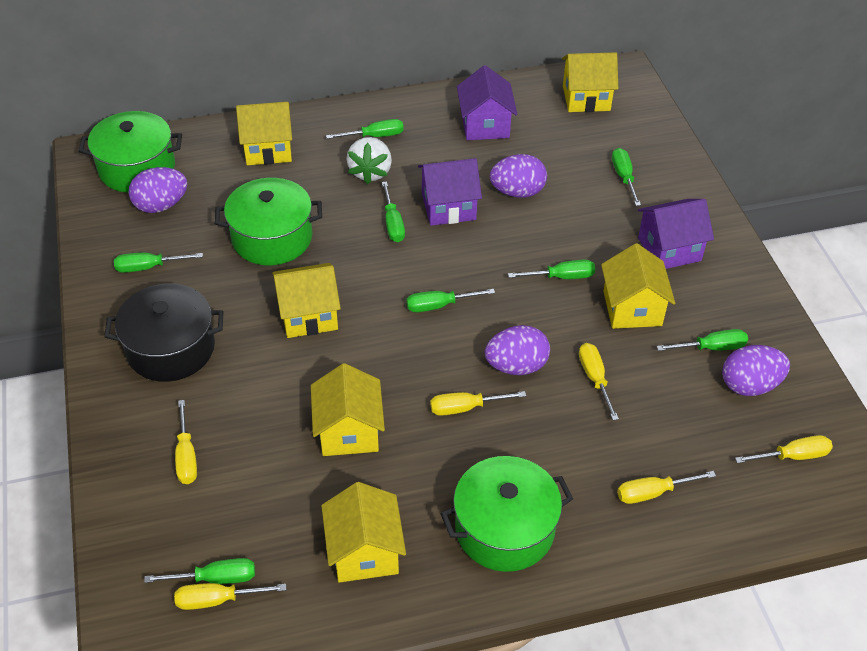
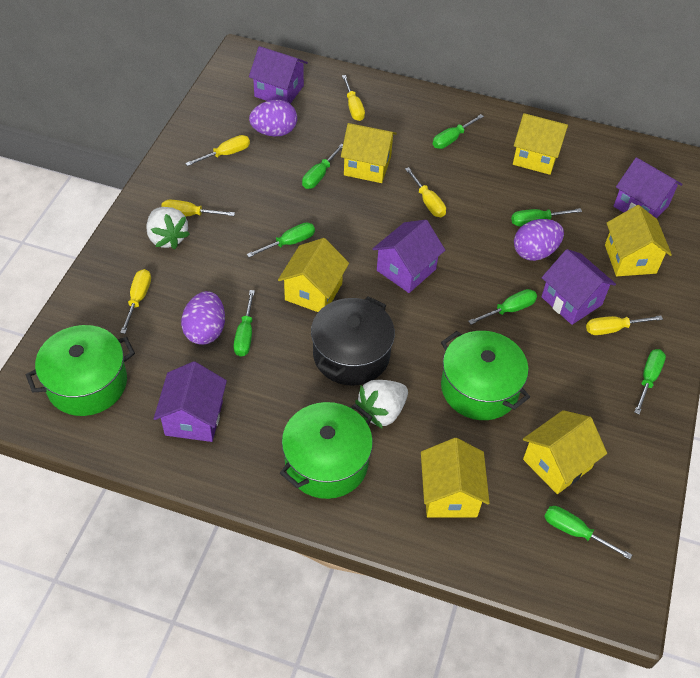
purple egg: 4 -> 3
purple house: 3 -> 5
white strawberry: 1 -> 2

